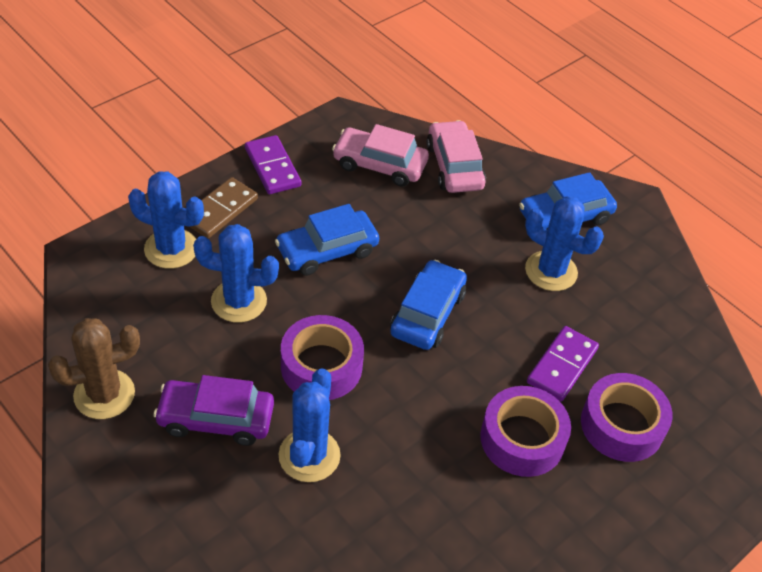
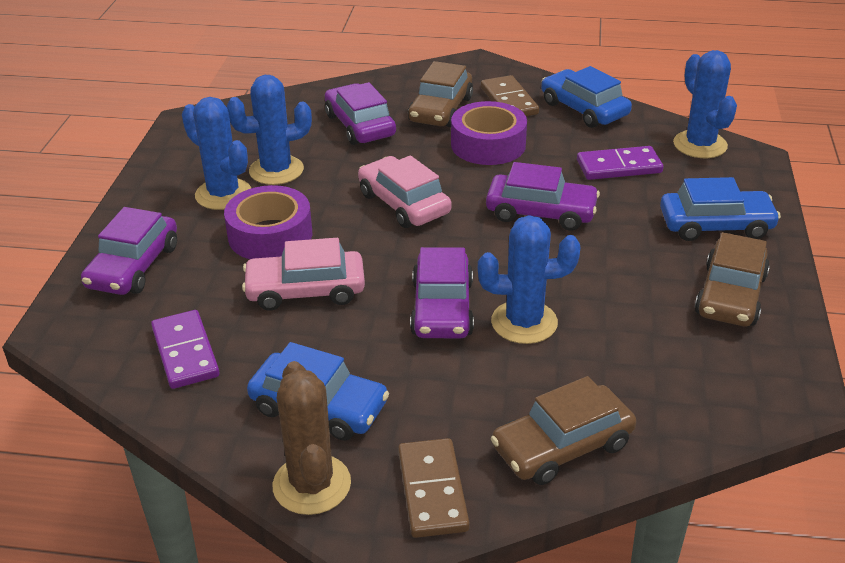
brown car: 0 -> 3
brown domino: 1 -> 2
purple car: 1 -> 4
purple tape: 3 -> 2

